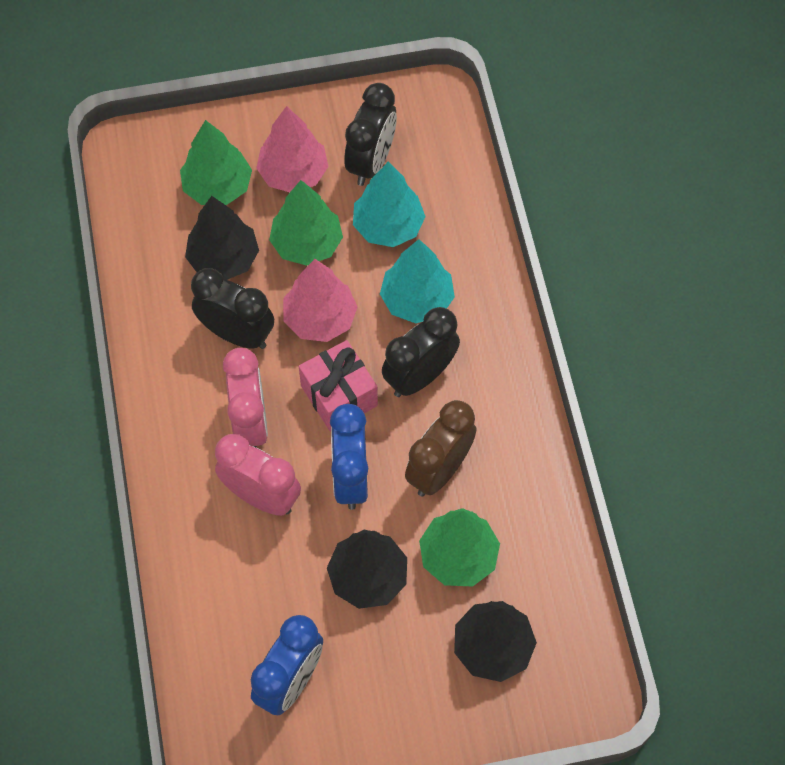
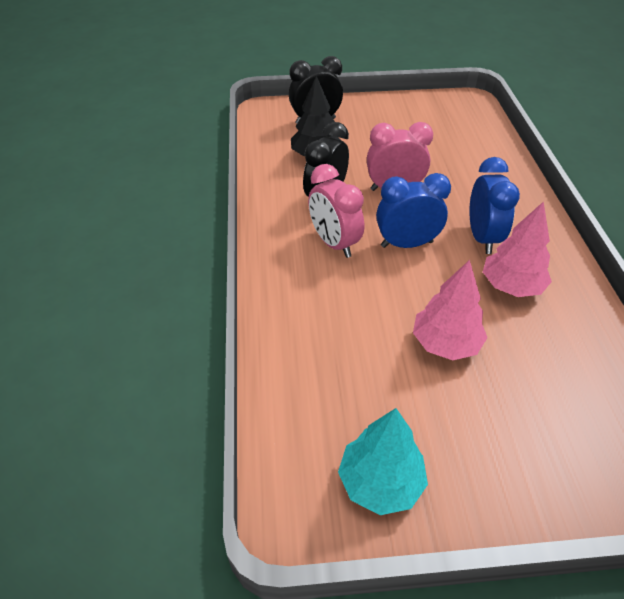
black clock: 3 -> 2
black tree: 3 -> 1
brown clock: 1 -> 0
green tree: 3 -> 0
pink gift: 1 -> 0
turquoise tree: 2 -> 1

